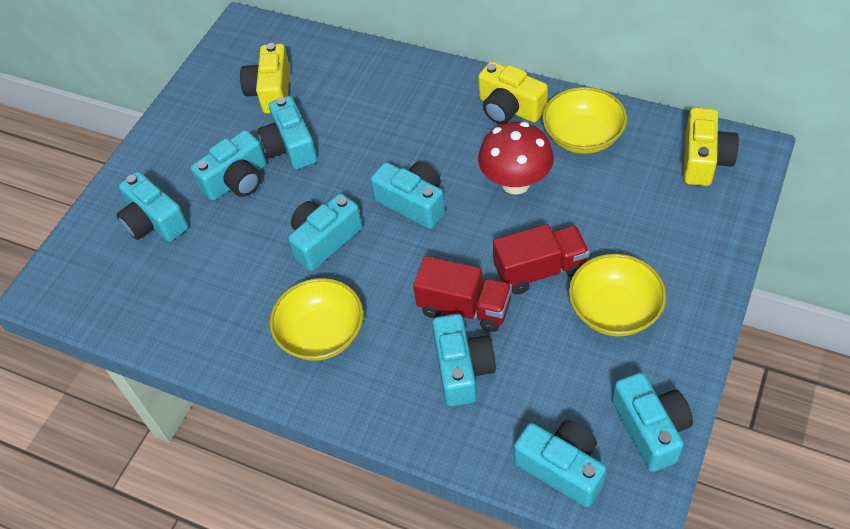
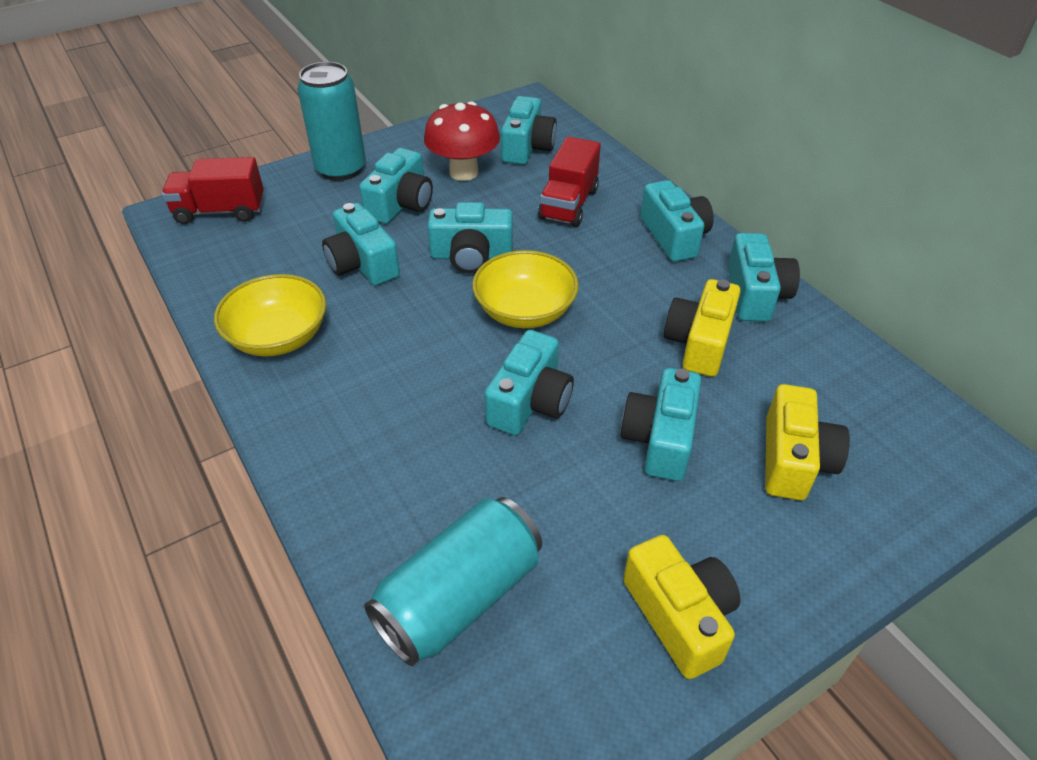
turquoise can: 0 -> 2
yellow bowl: 3 -> 2

